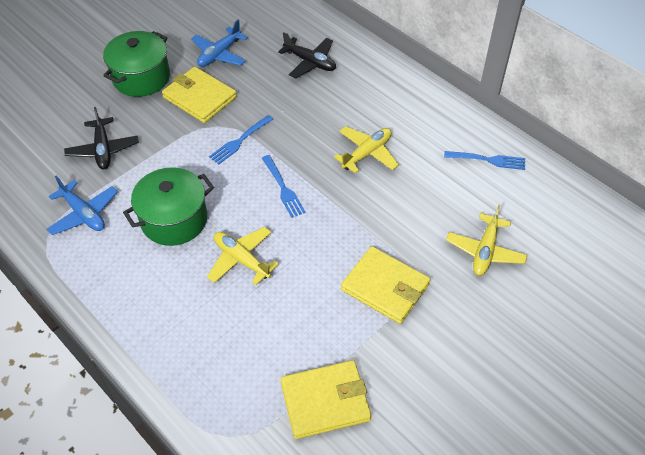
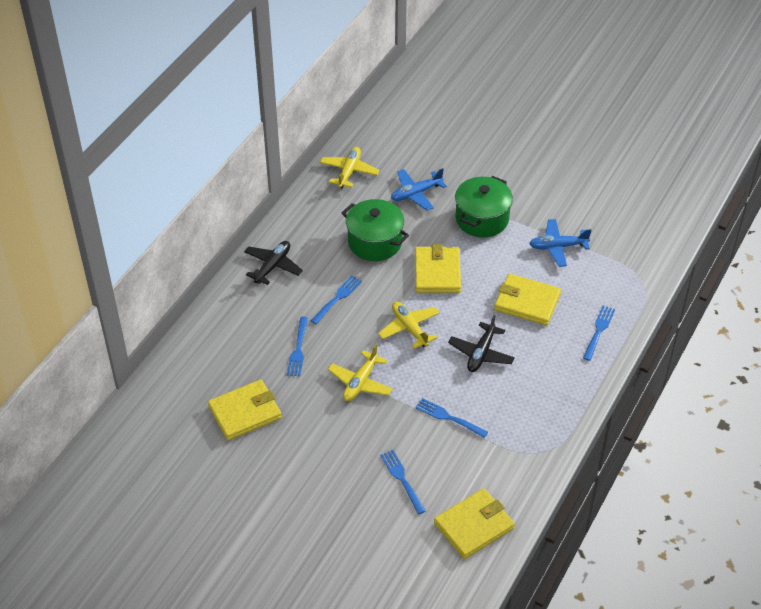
blue fork: 3 -> 5
yellow wallet: 3 -> 4

